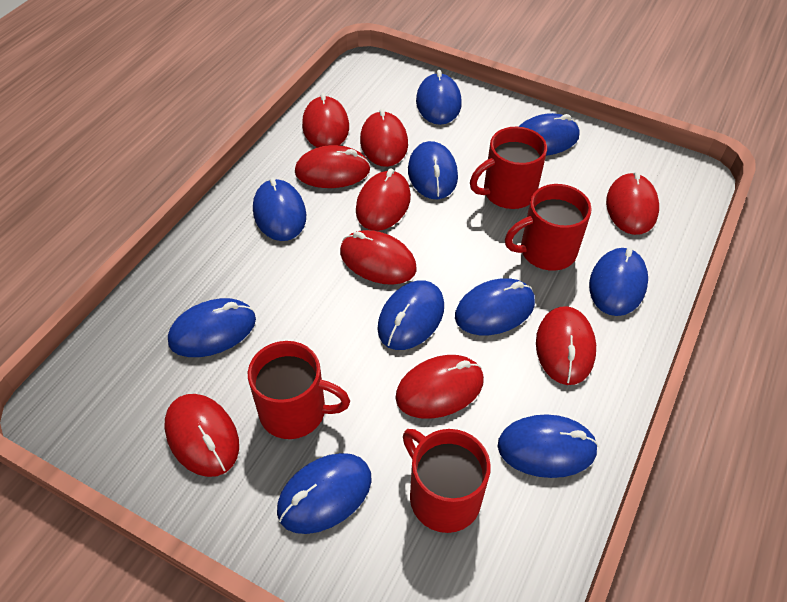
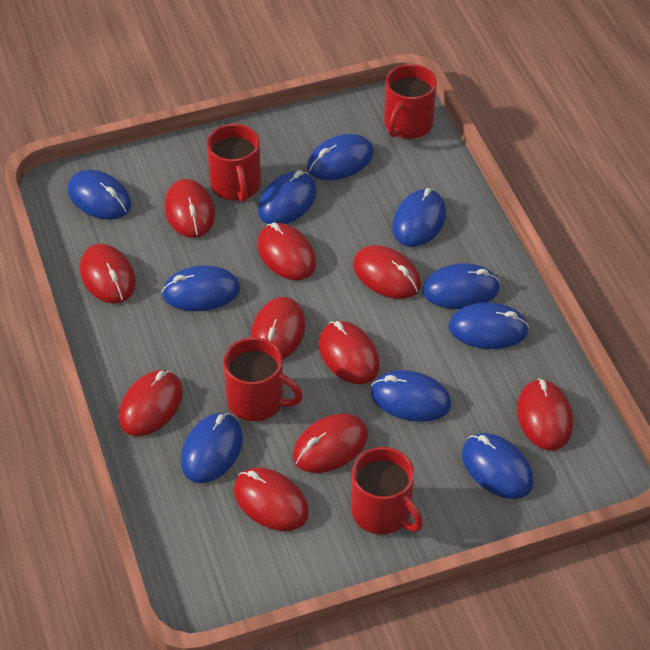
red mouse: 9 -> 10

